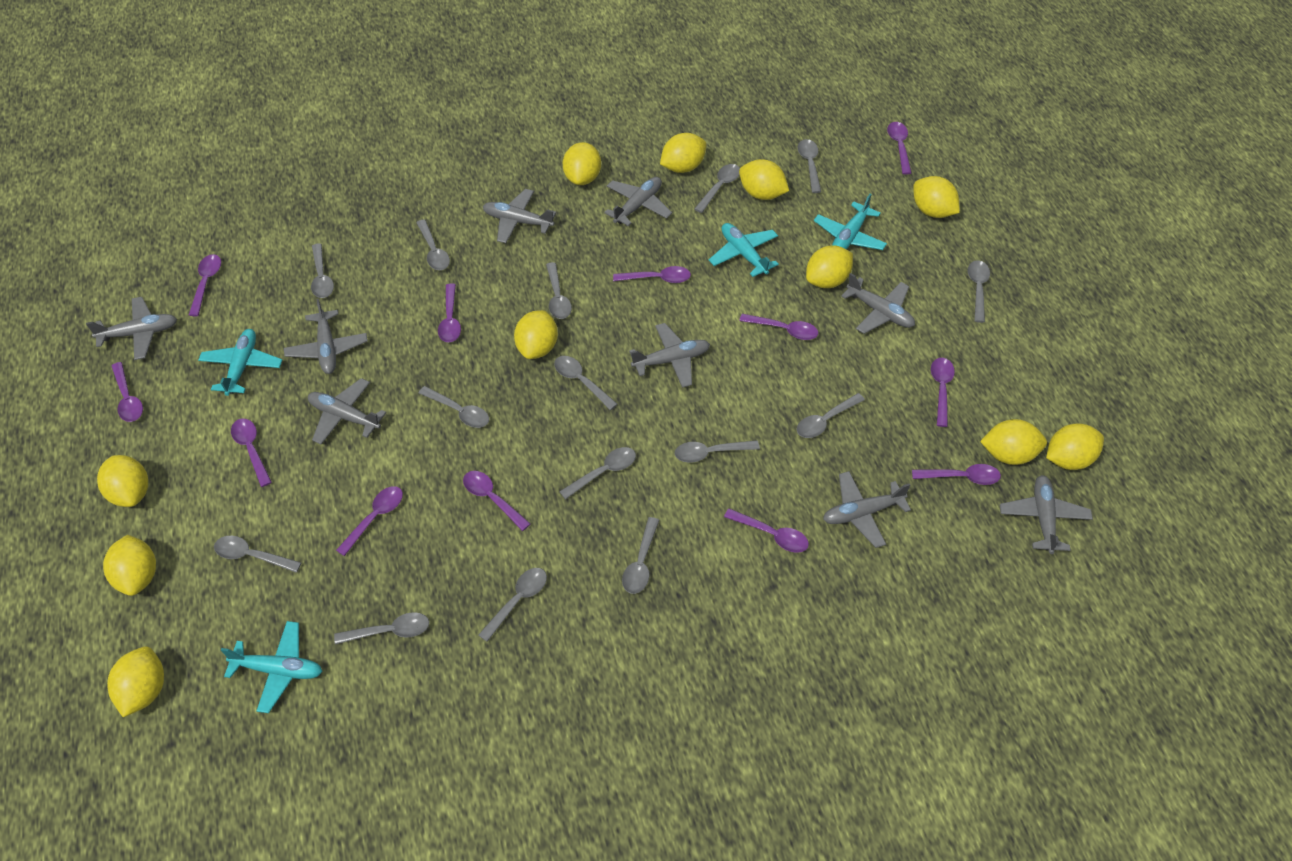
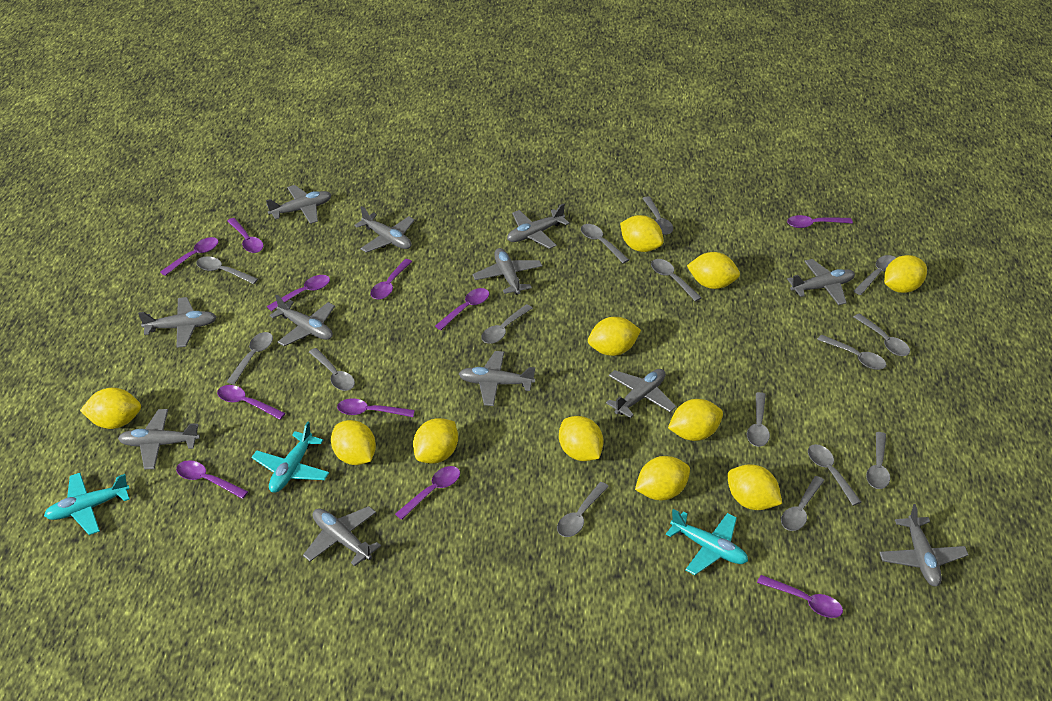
grey plane: 9 -> 12
purple spoon: 12 -> 11
turquoise plane: 4 -> 3

